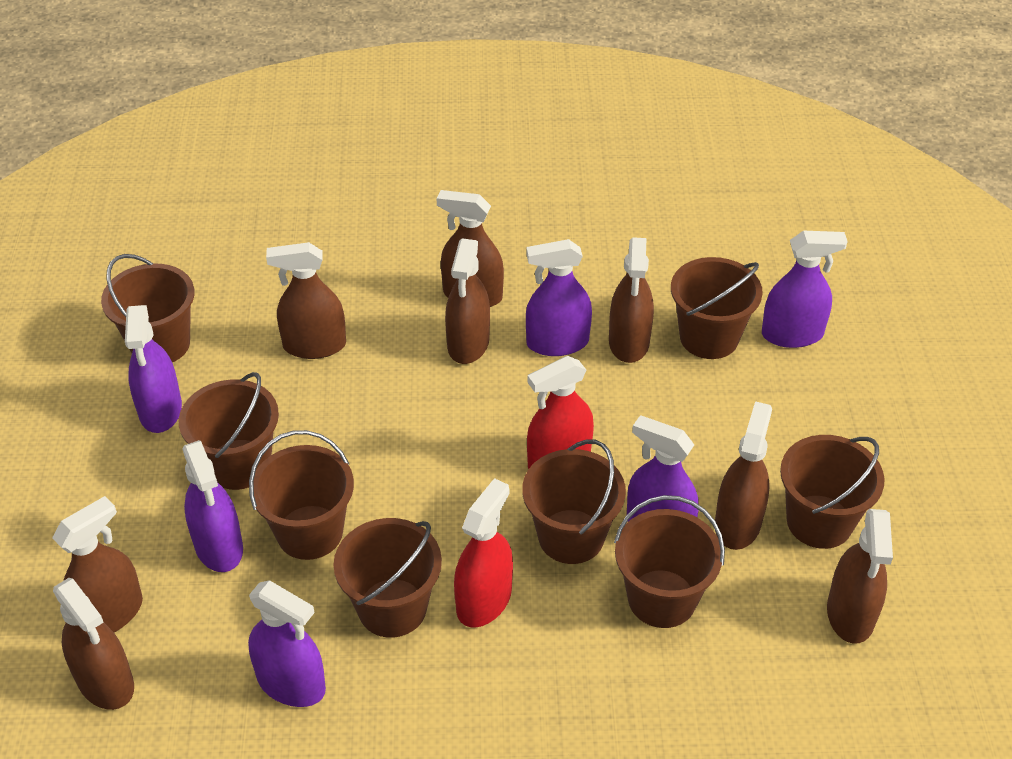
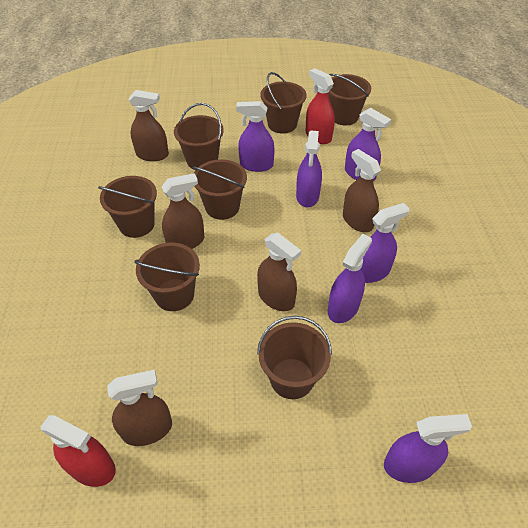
brown bucket: 8 -> 7
brown spray bottle: 8 -> 5

